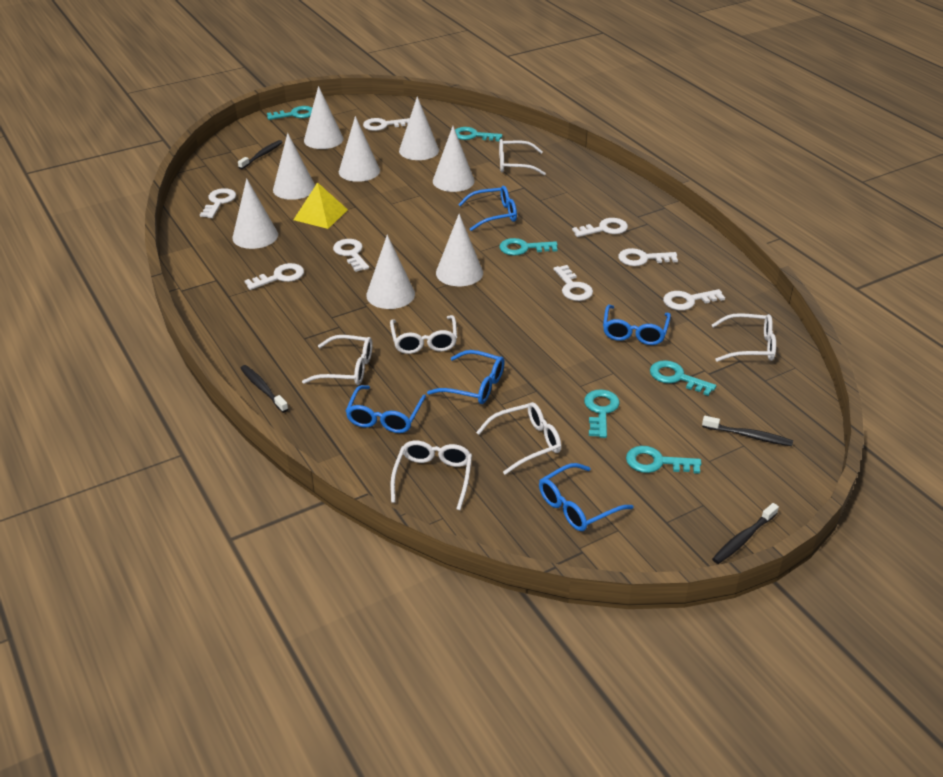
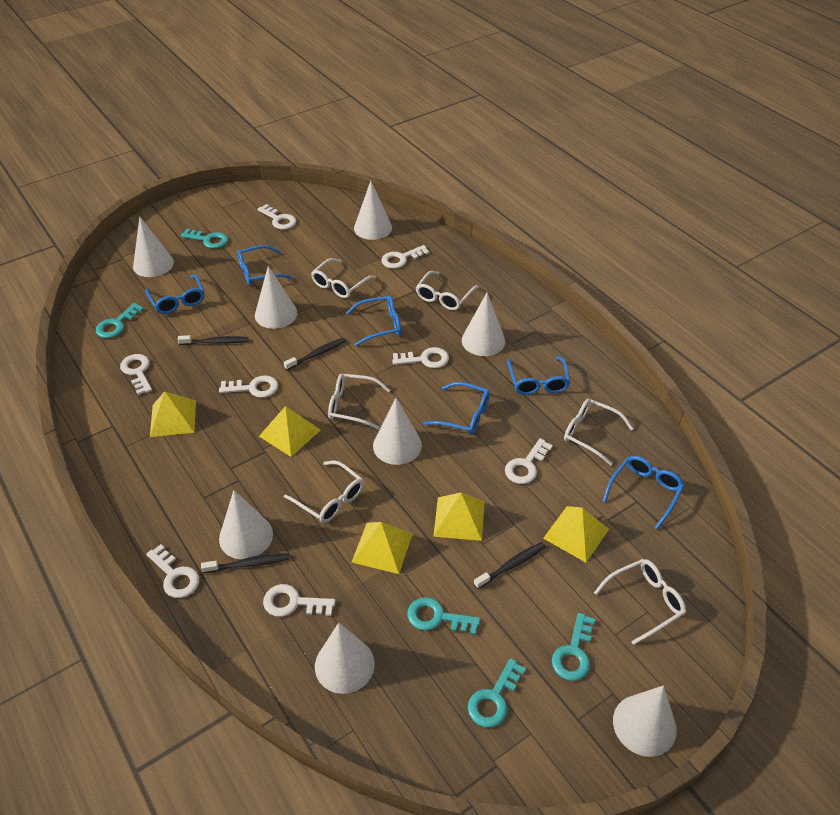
blue glasses: 5 -> 6
turquoise key: 6 -> 5
yellow pyramid: 1 -> 5

